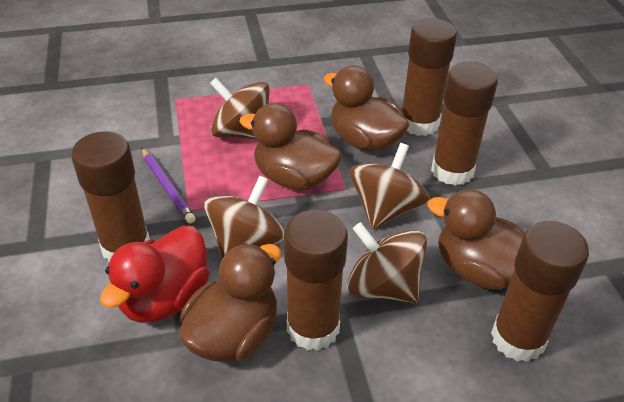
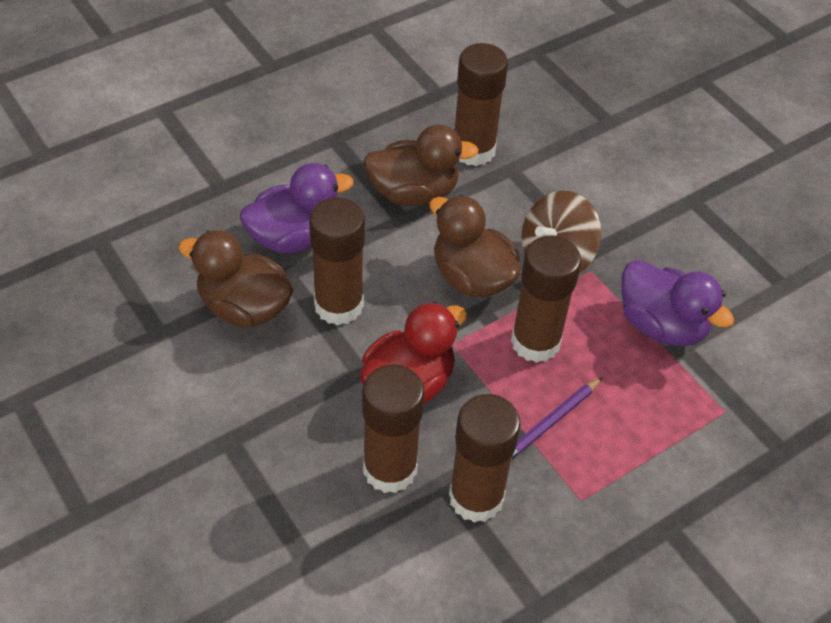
brown duck: 4 -> 3
brown spinning top: 4 -> 1
purple duck: 0 -> 2

